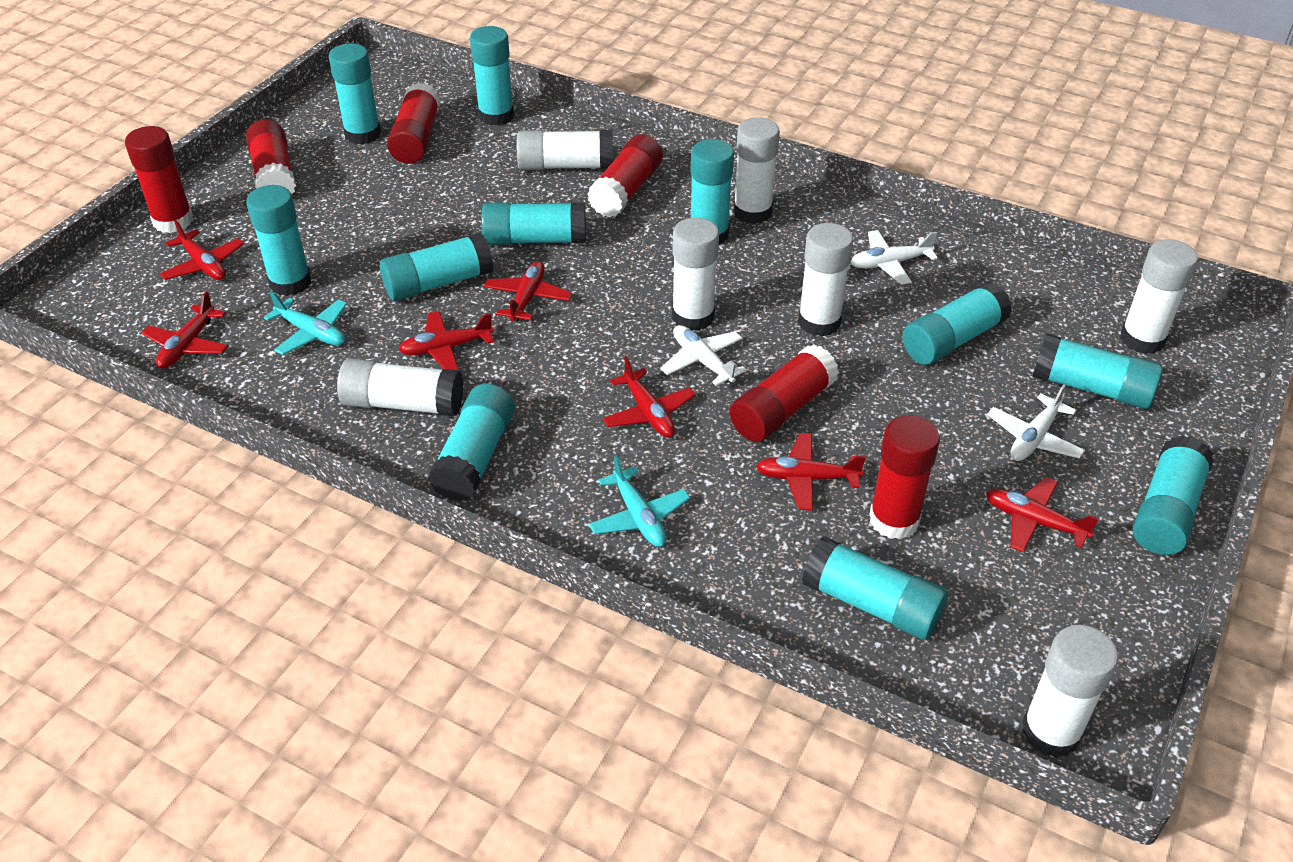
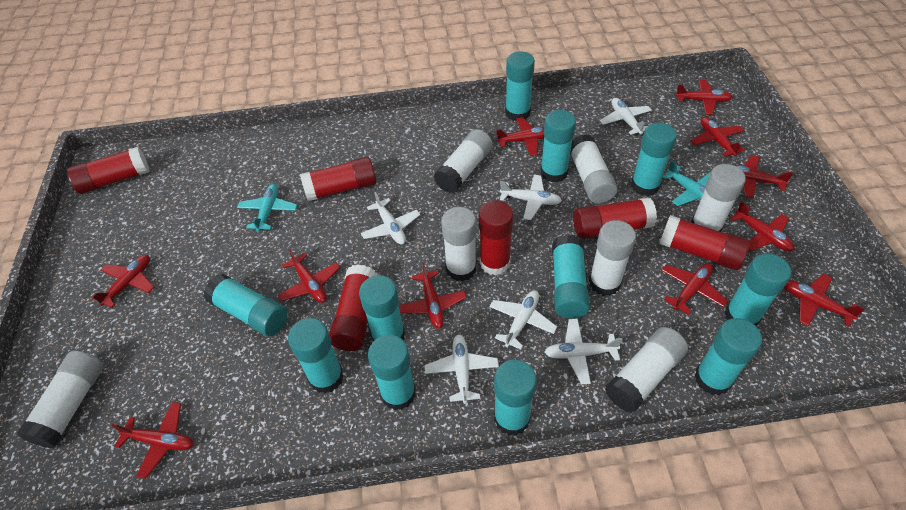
red plane: 7 -> 11
white plane: 3 -> 6

